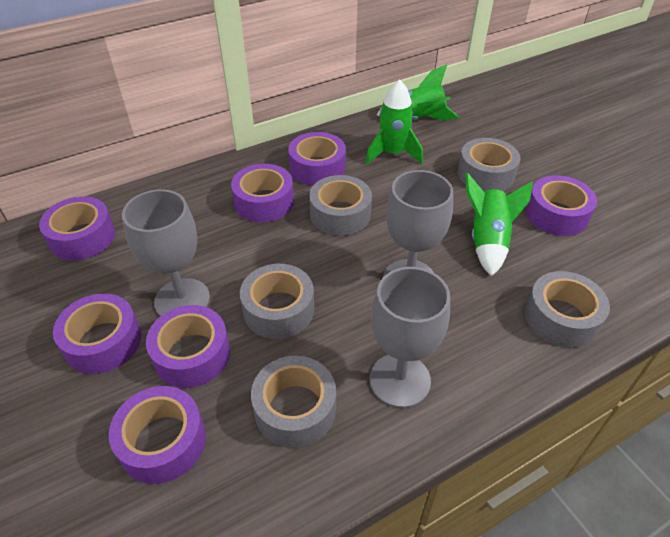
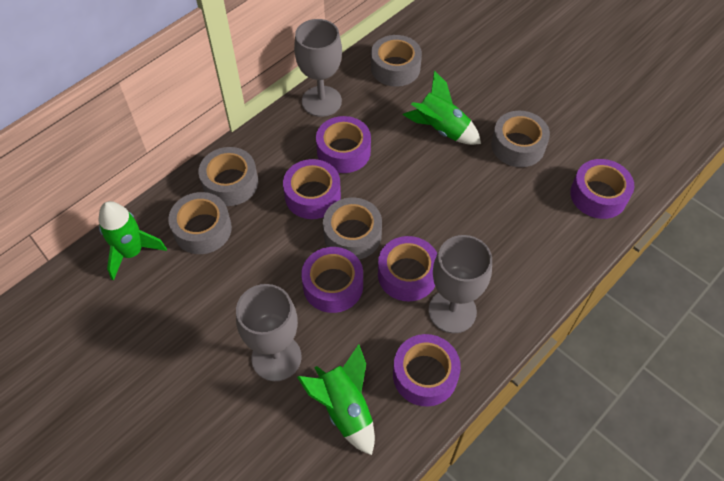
purple tape: 7 -> 6

